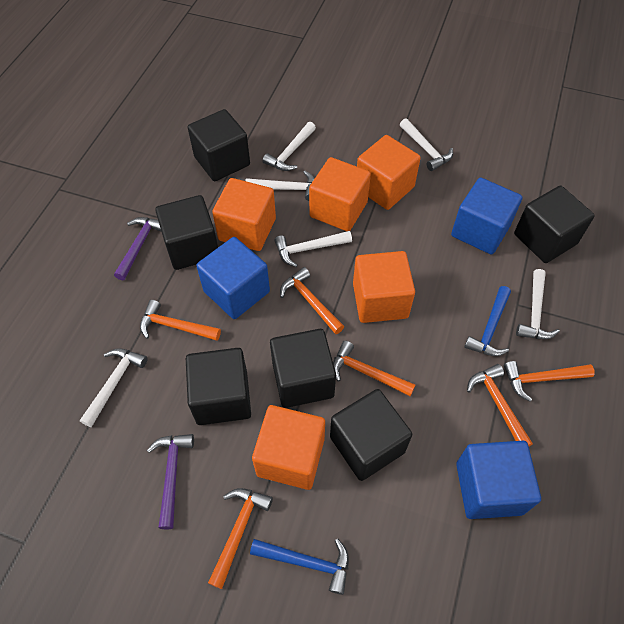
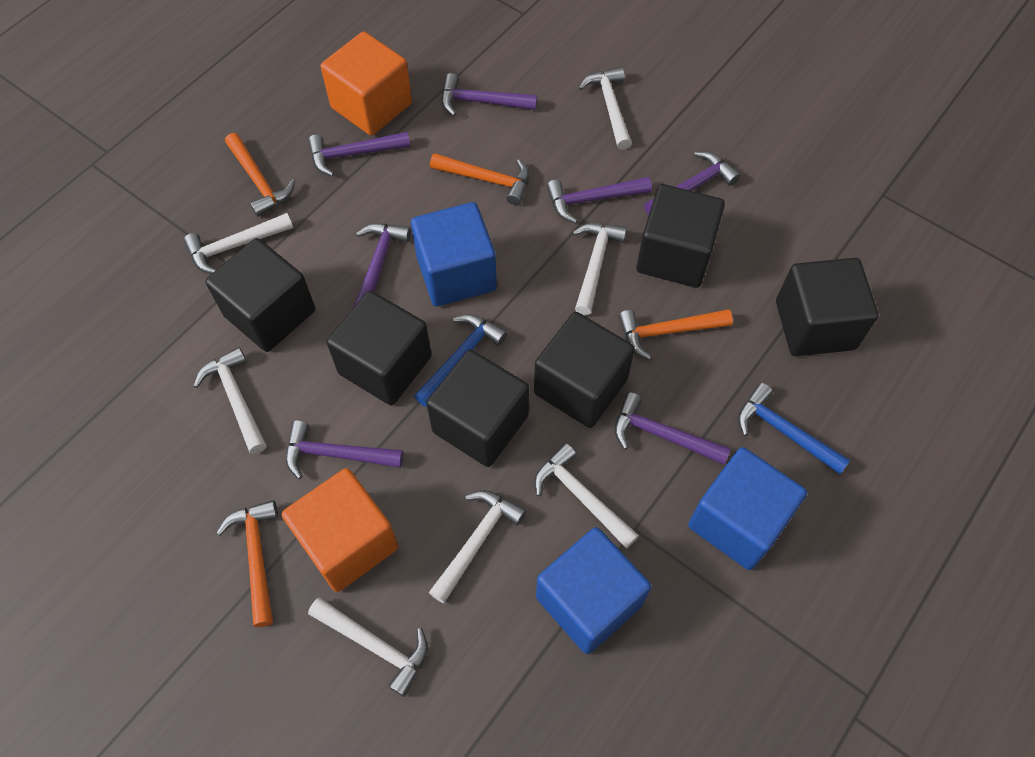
orange cube: 5 -> 2
orange hammer: 6 -> 4
purple hammer: 2 -> 7
white hammer: 6 -> 7

